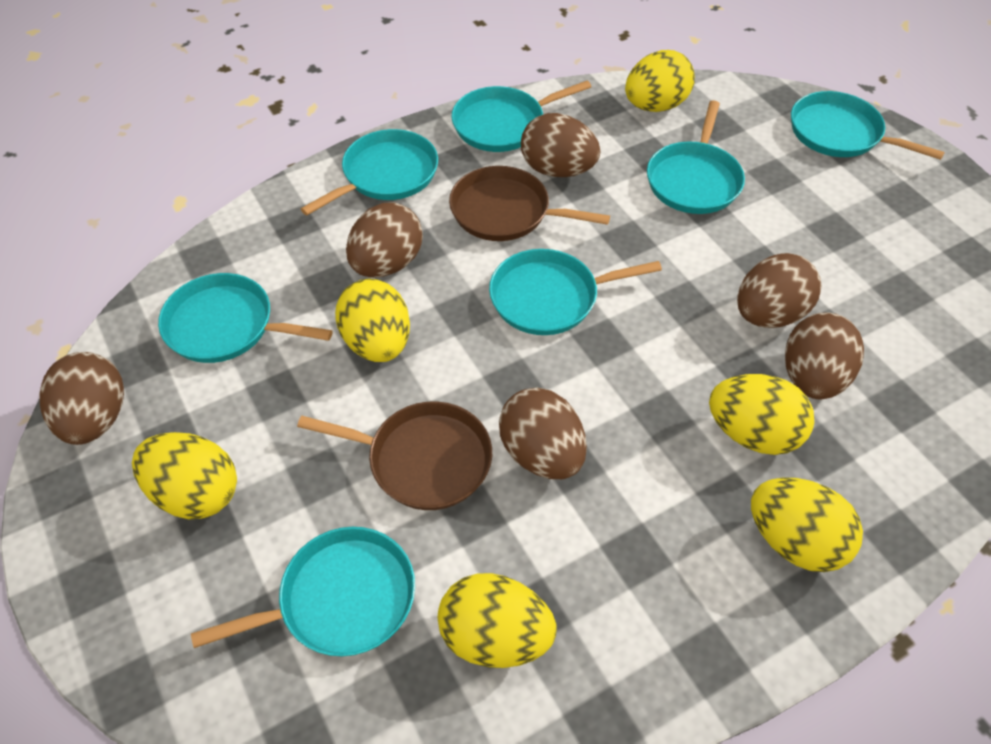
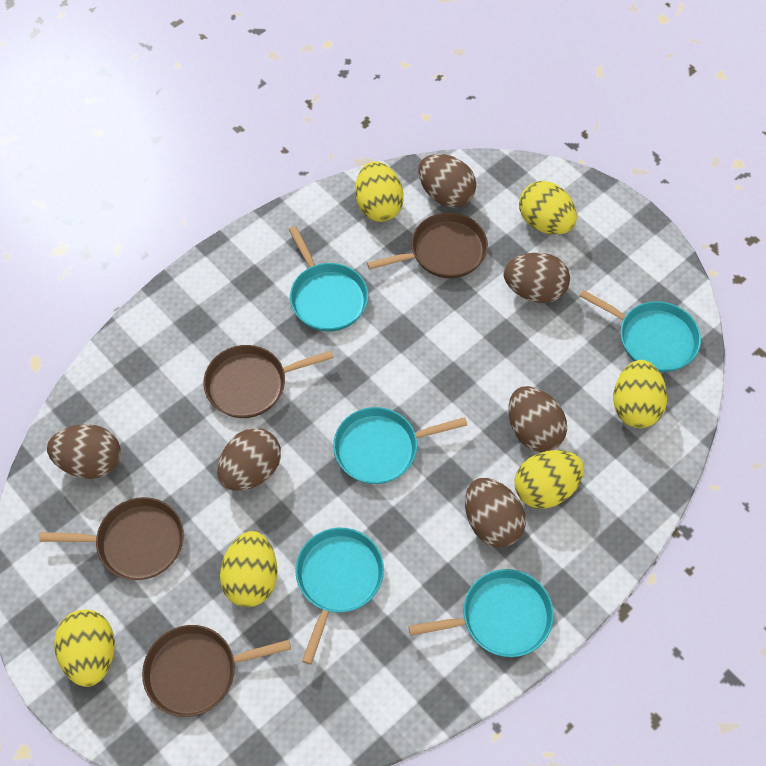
brown pan: 2 -> 4
turquoise pan: 7 -> 5

